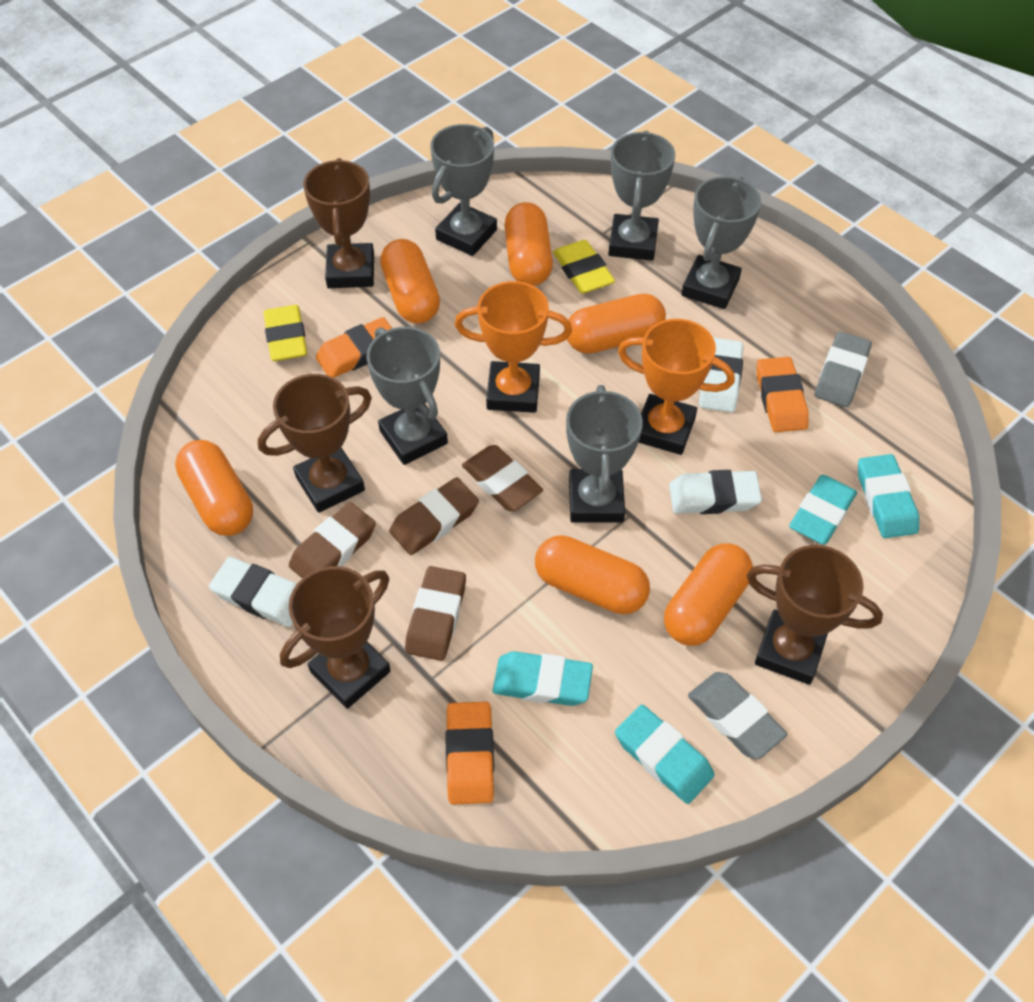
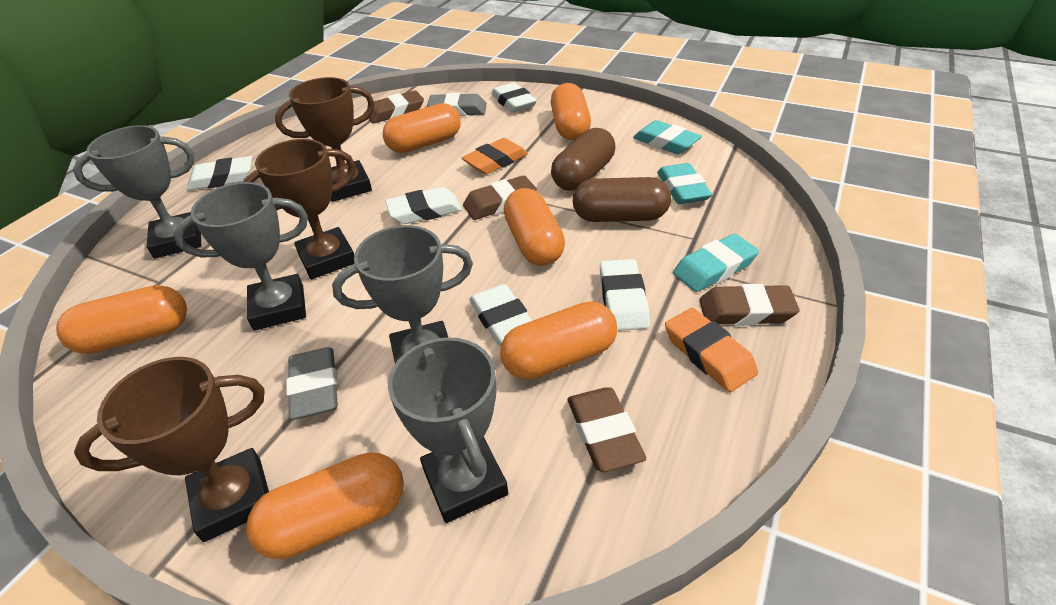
brown capsule: 0 -> 2
brown trophy: 4 -> 3
grey trophy: 5 -> 4
orange eraser: 3 -> 2
orange trophy: 2 -> 0
turquoise eraser: 4 -> 3
white eraser: 3 -> 5
yellow eraser: 2 -> 0

